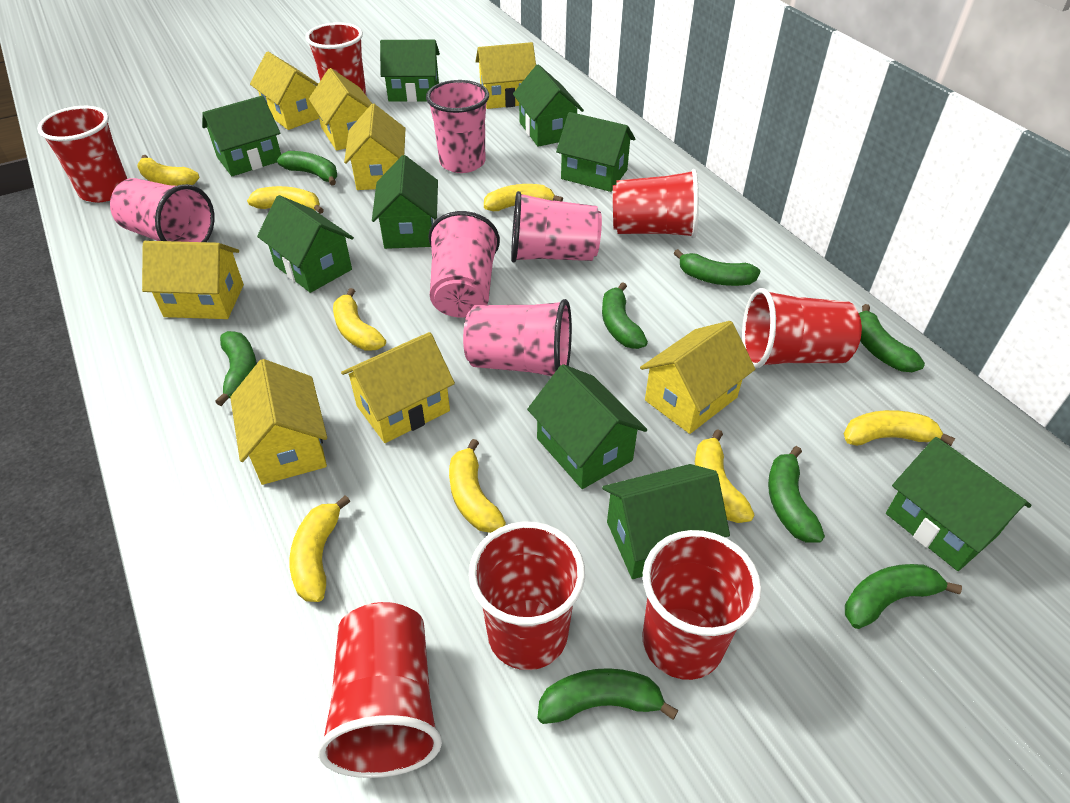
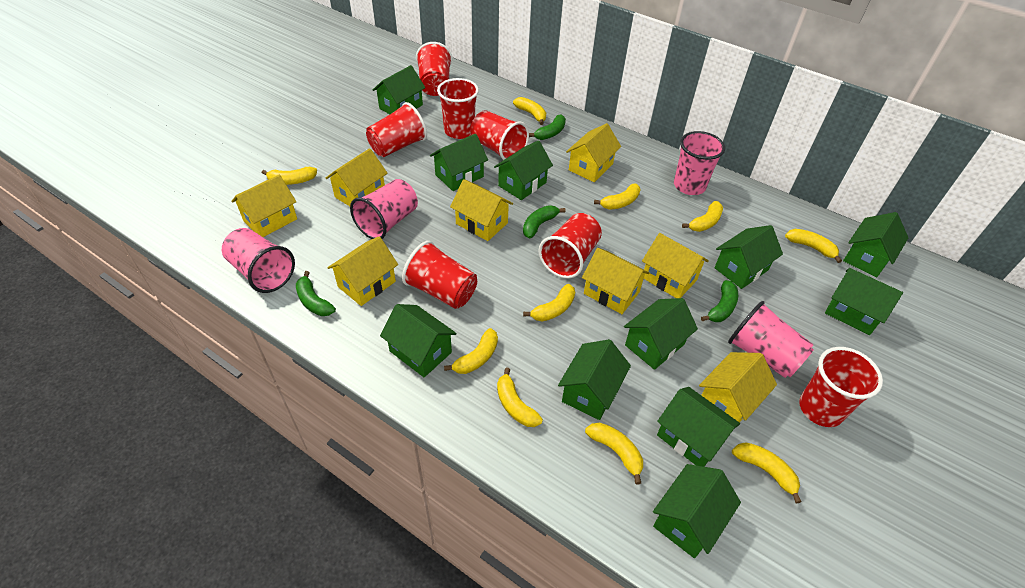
green banana: 8 -> 4
green house: 9 -> 11
pink cup: 5 -> 4
yellow banana: 8 -> 10

